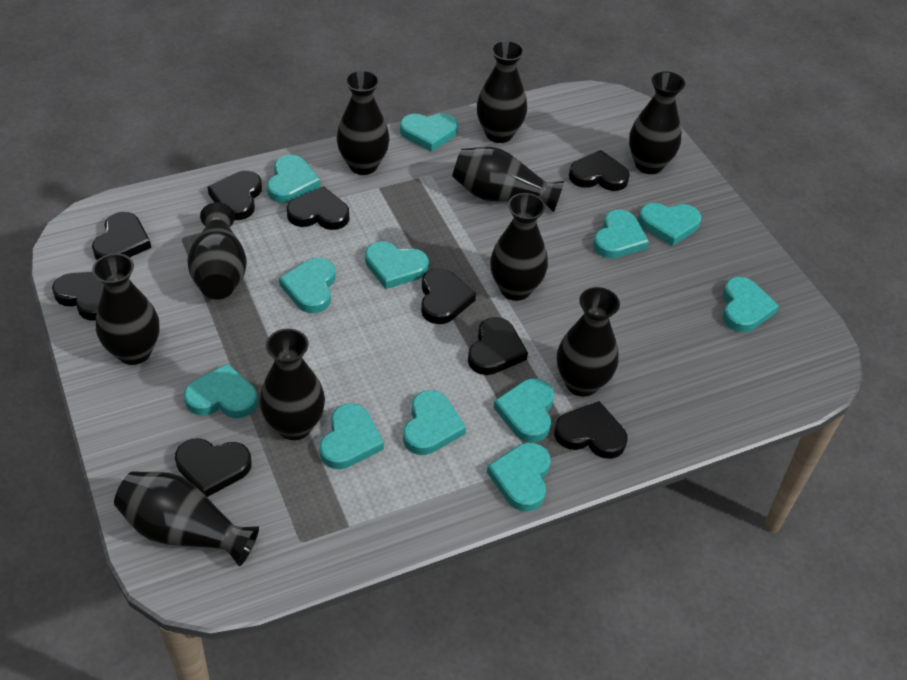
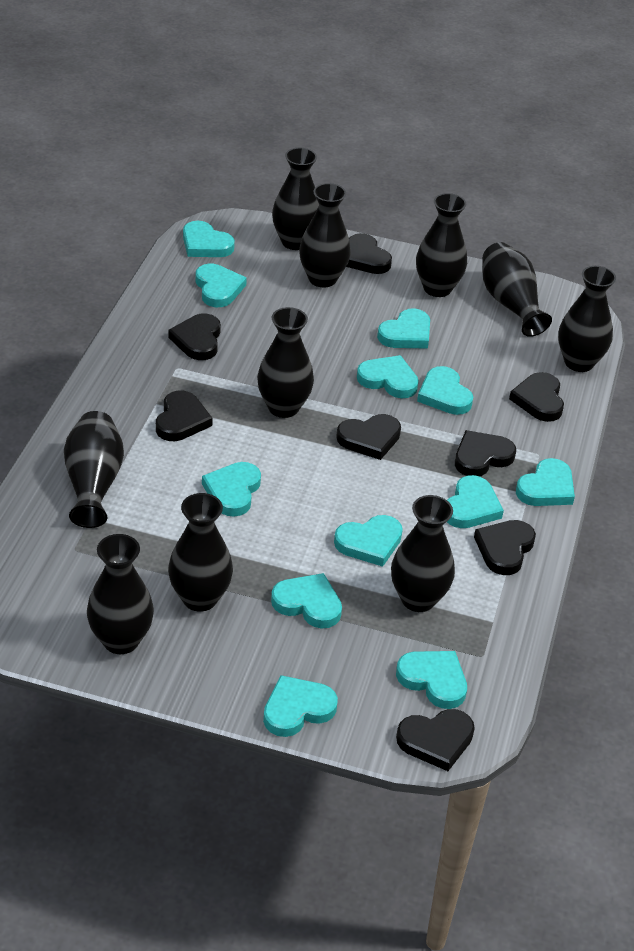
black heart: 9 -> 8

